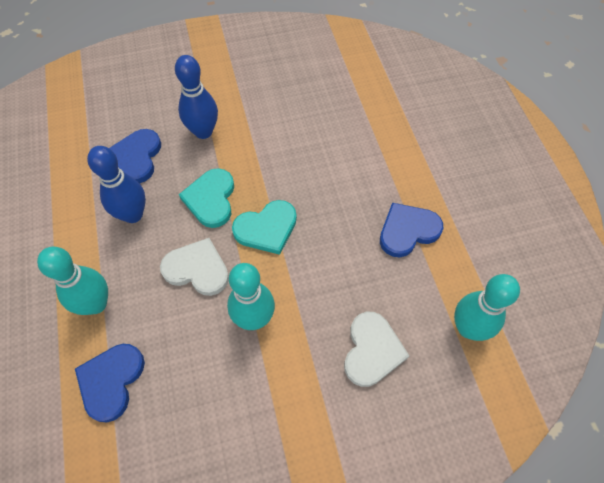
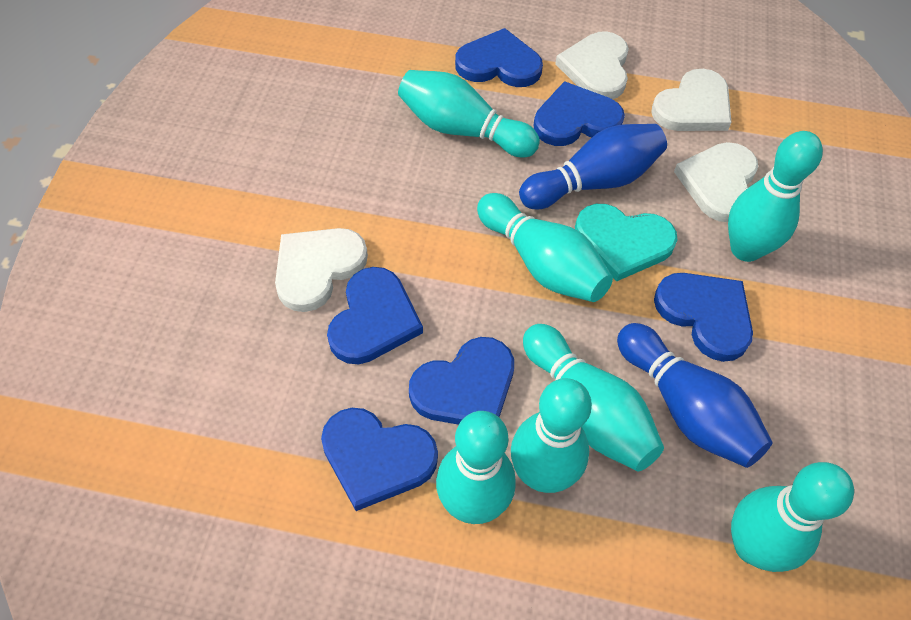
blue heart: 3 -> 6
turquoise bowling pin: 3 -> 7
turquoise heart: 2 -> 1
white heart: 2 -> 4

